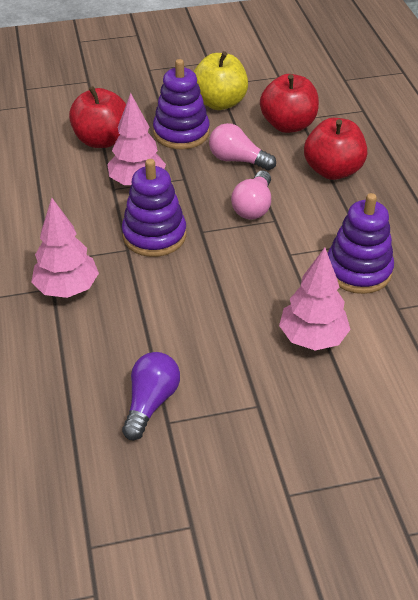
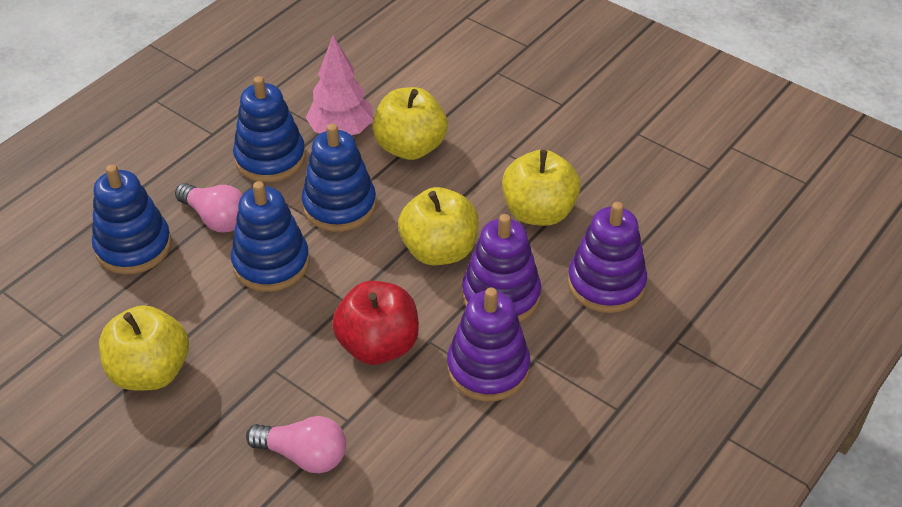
blue stacking toy: 0 -> 4
pink tree: 3 -> 1
purple light bulb: 1 -> 0
red apple: 3 -> 1
yellow apple: 1 -> 4

